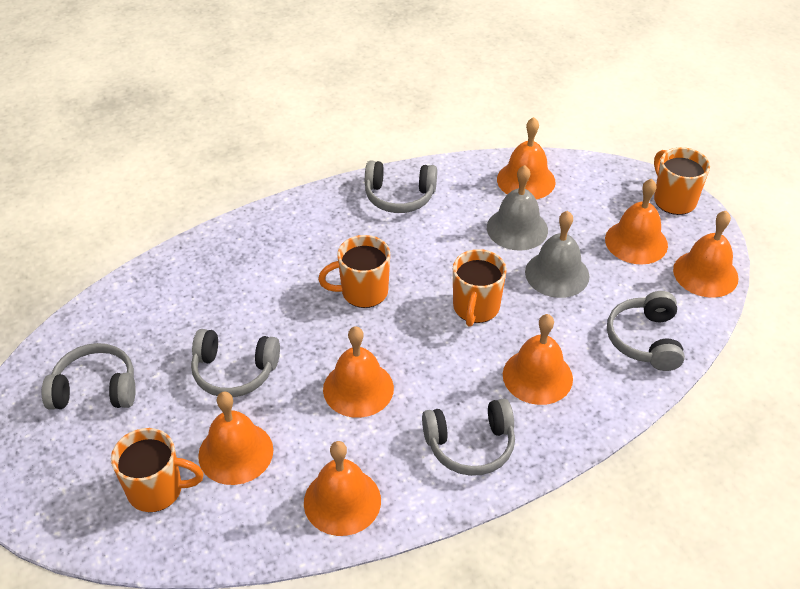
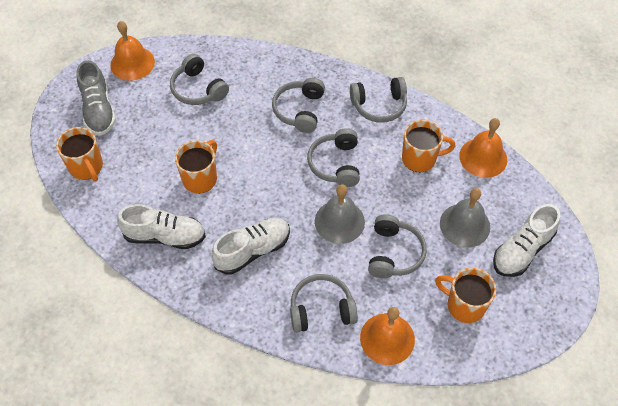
grey headphones: 5 -> 6
grey shoe: 0 -> 1
orange bell: 7 -> 3
white shoe: 0 -> 3

